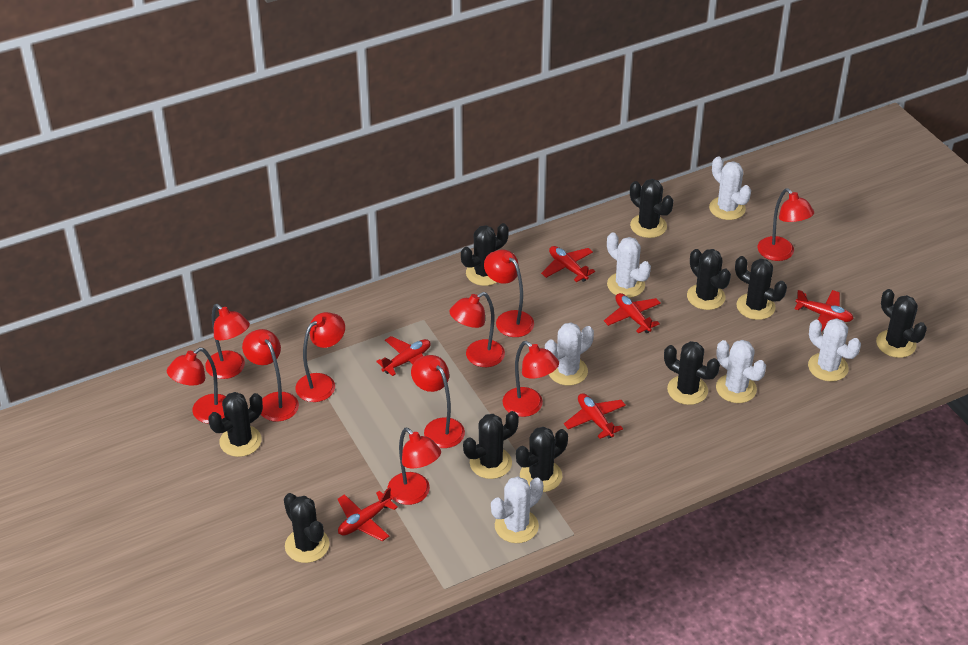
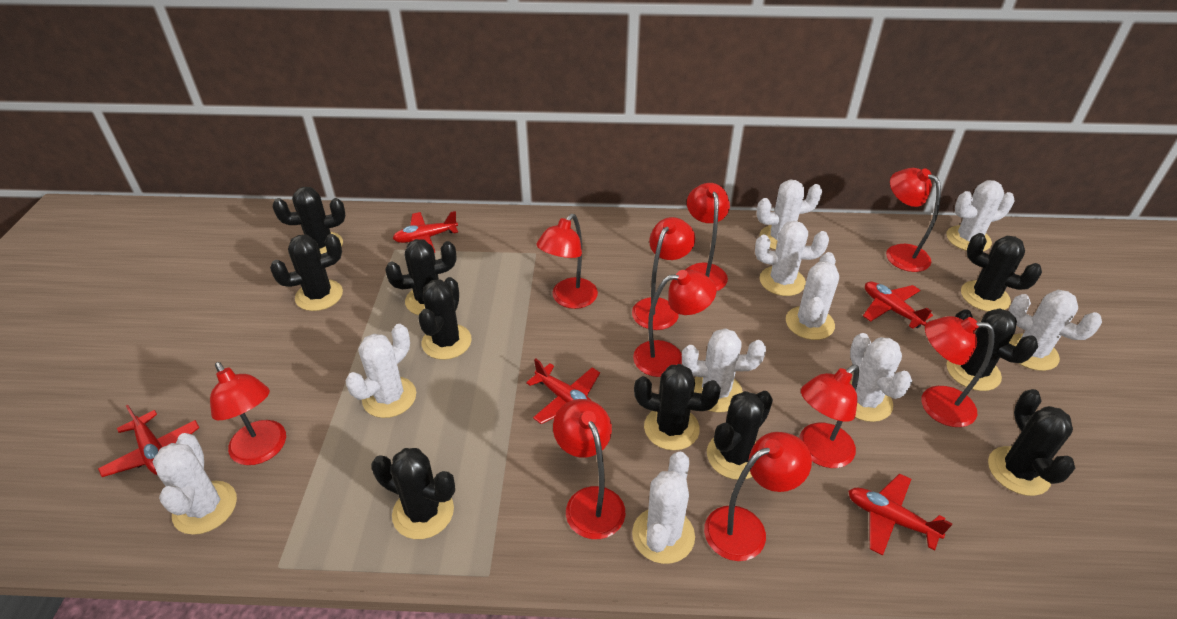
red plane: 6 -> 5
white cactus: 6 -> 10

